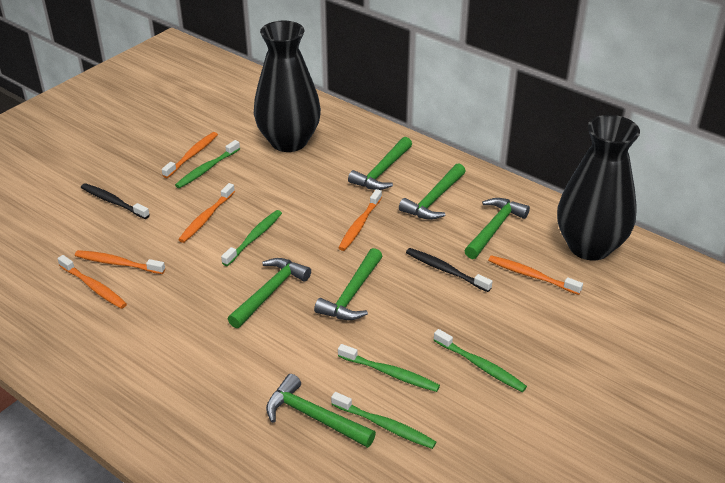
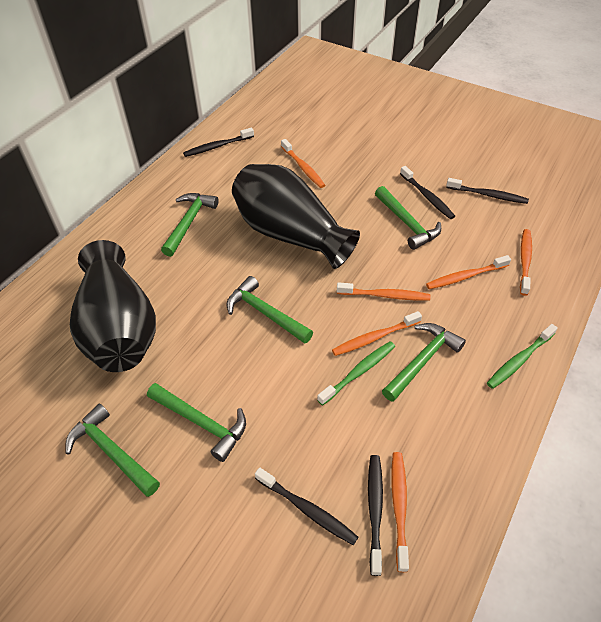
black toothbrush: 2 -> 5
green toothbrush: 5 -> 2

